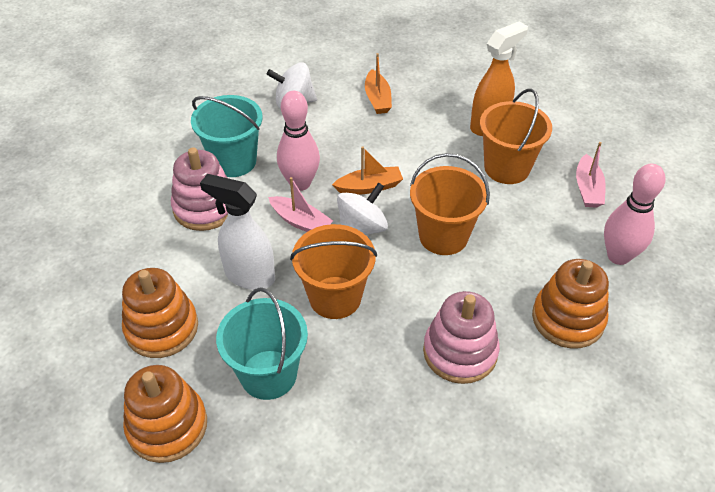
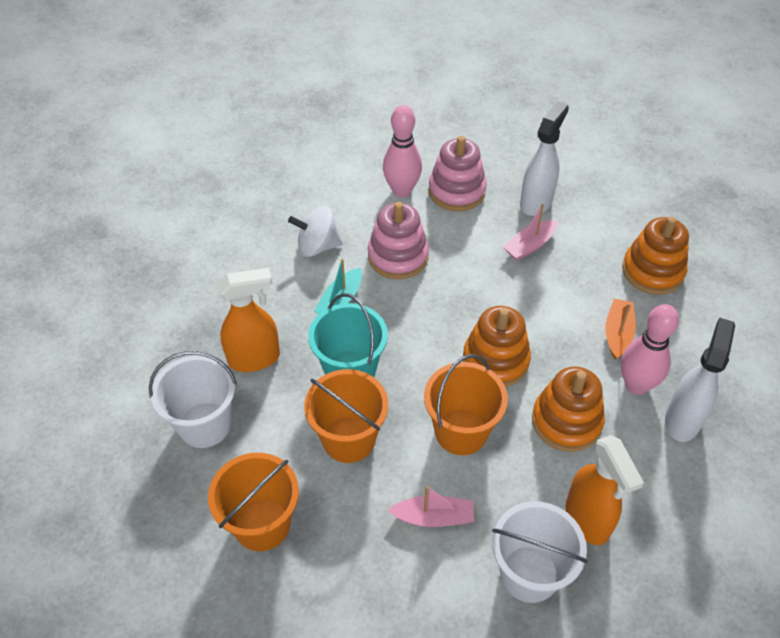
orange boat: 2 -> 1
orange spray bottle: 1 -> 2
turquoise boat: 0 -> 1
turquoise bucket: 2 -> 1
white bucket: 0 -> 2
white spinning top: 2 -> 1
white spray bottle: 1 -> 2

